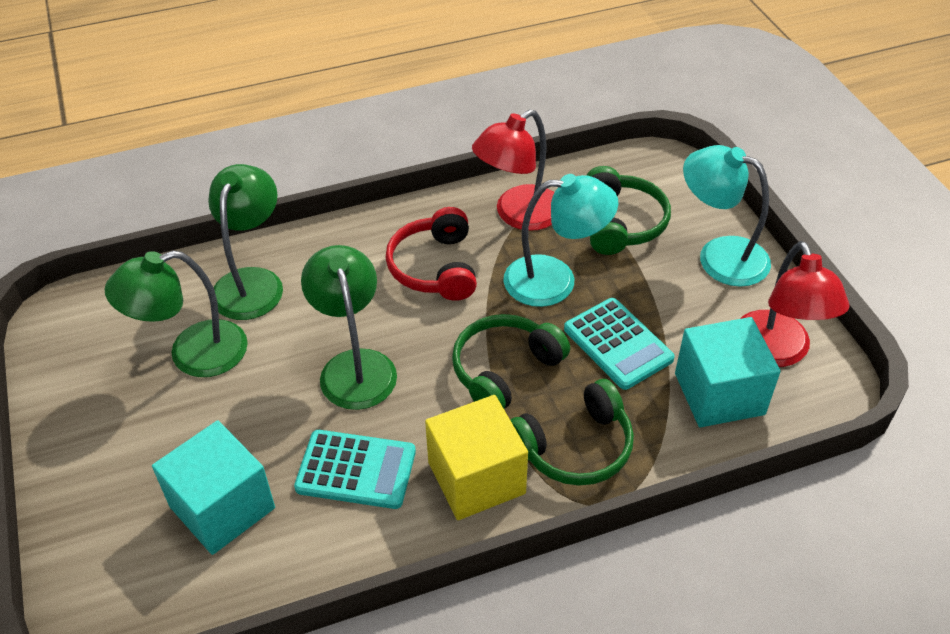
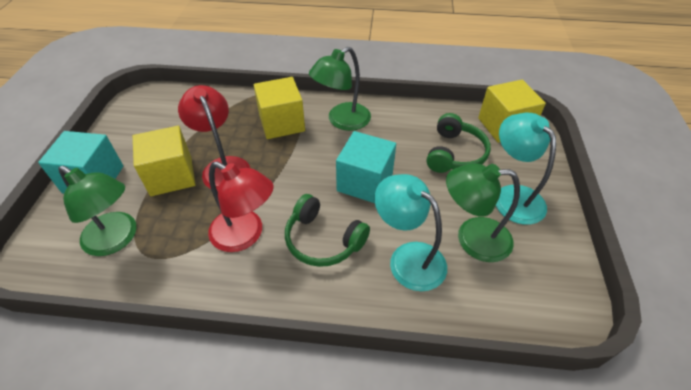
green headphones: 3 -> 2
red headphones: 1 -> 0
turquoise calculator: 2 -> 0
yellow cube: 1 -> 3

